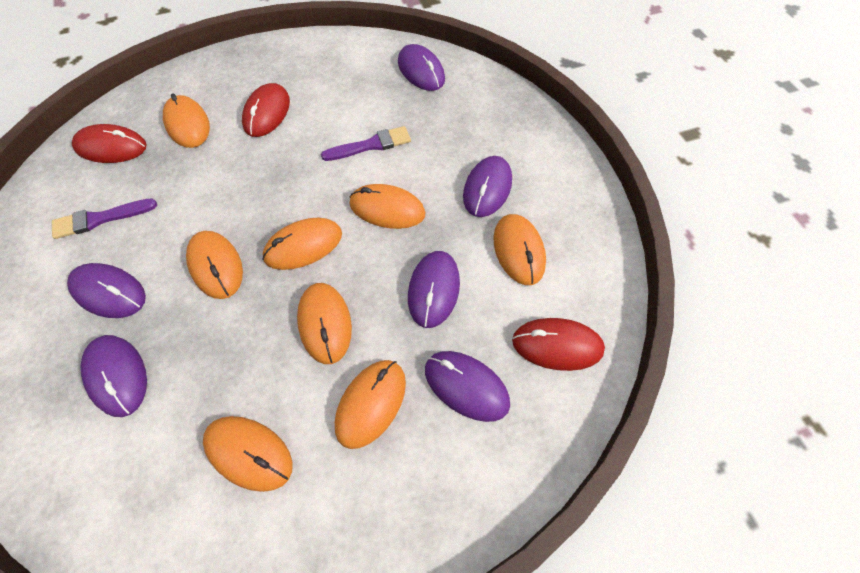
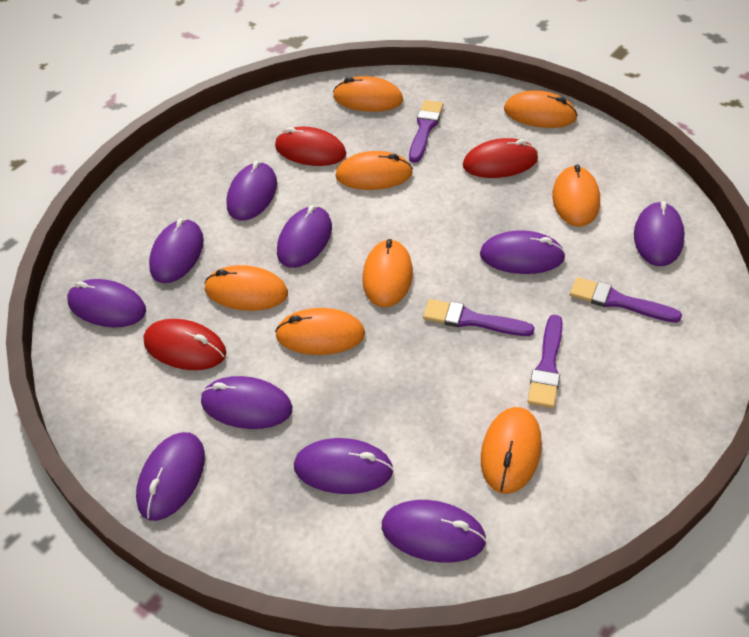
purple brush: 2 -> 4
purple mouse: 6 -> 10

